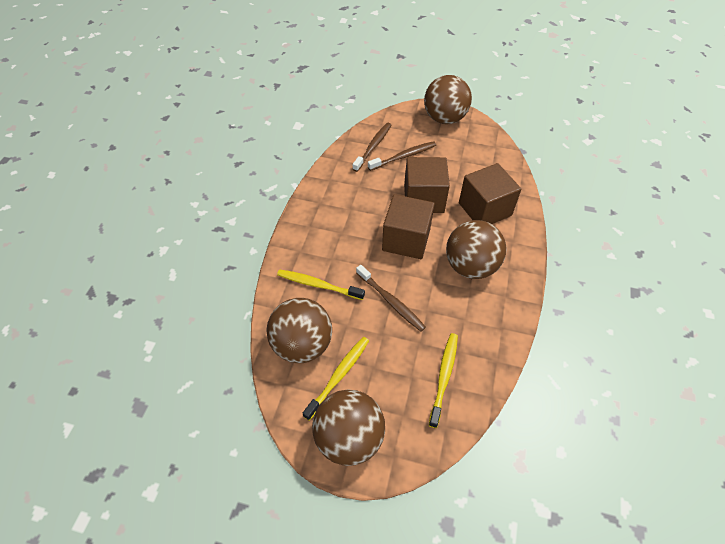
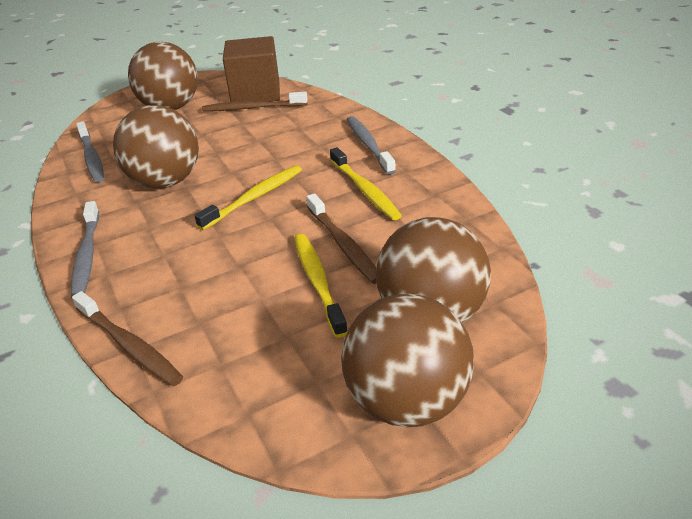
brown cube: 3 -> 1
grey toothbrush: 0 -> 3

